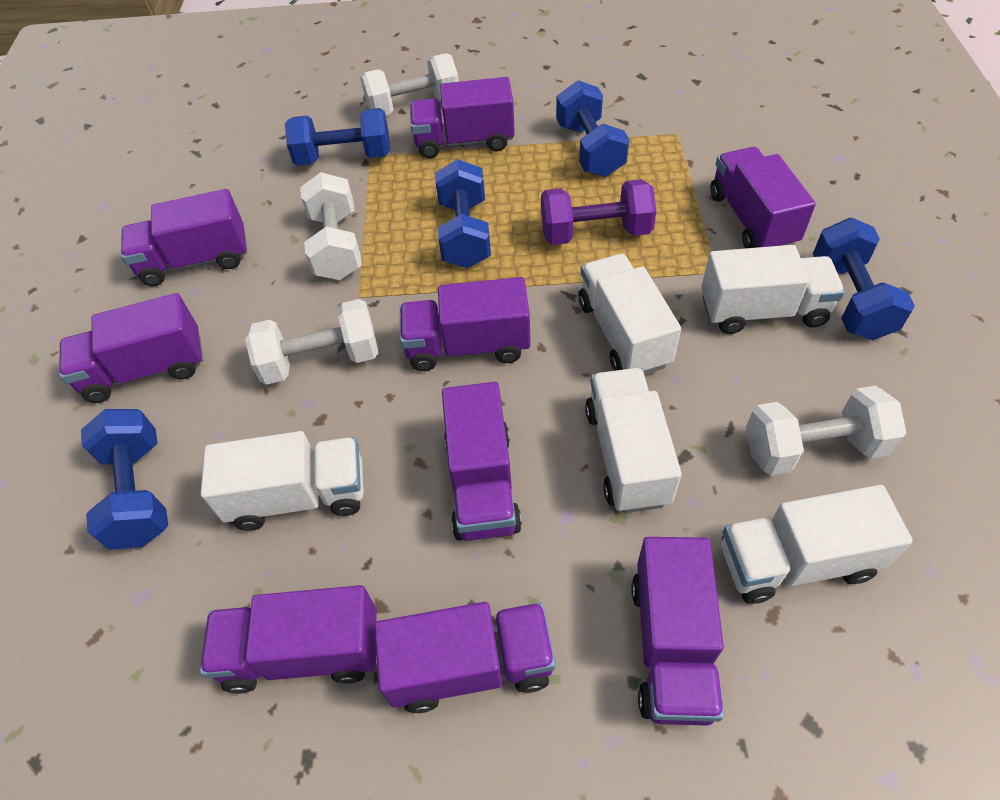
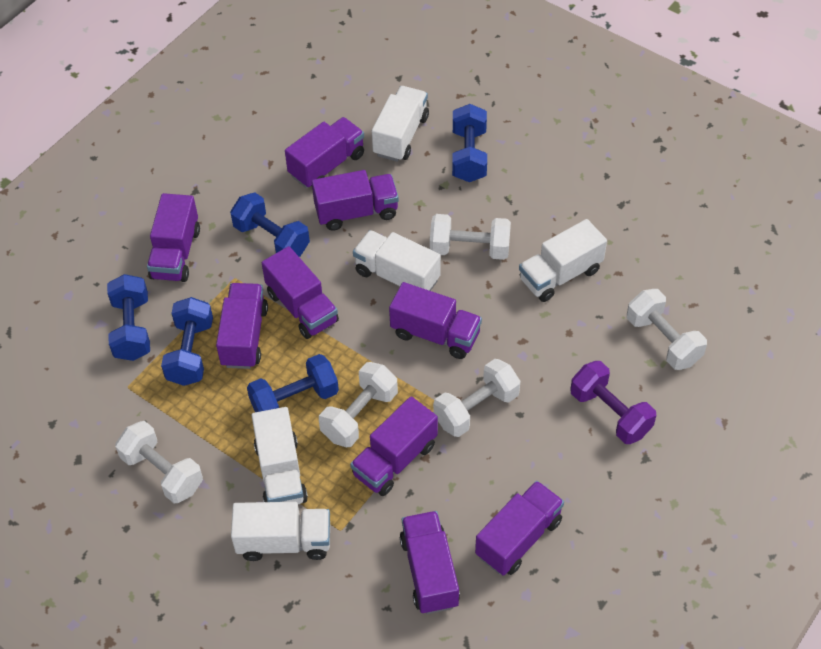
white dumbbell: 4 -> 5

